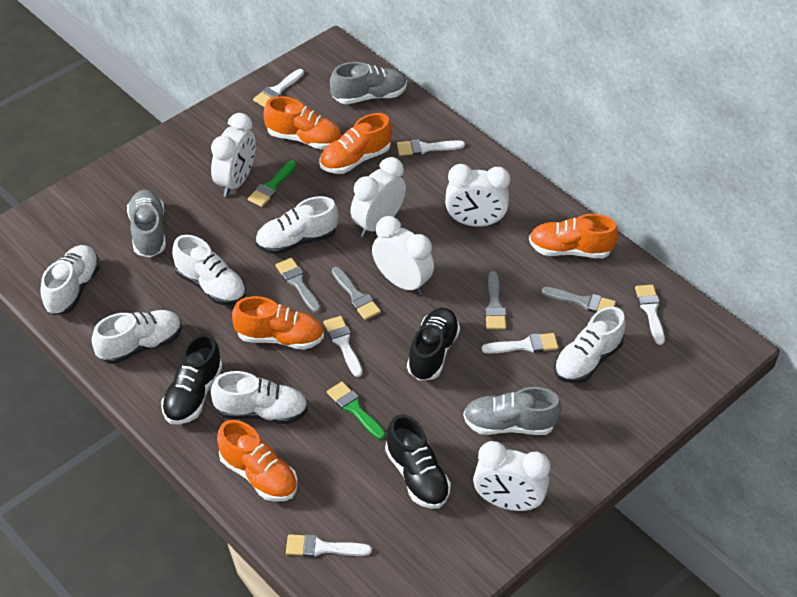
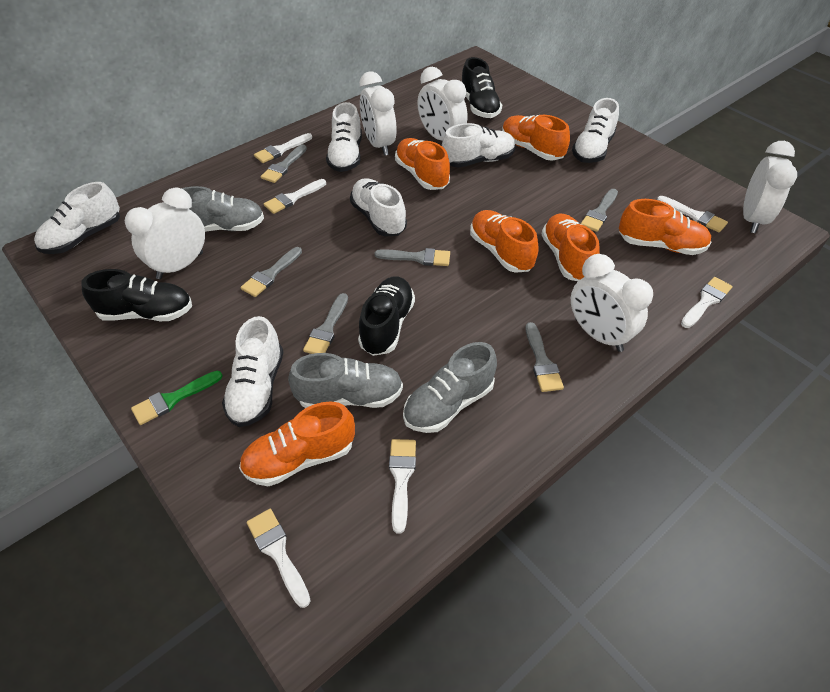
green brush: 2 -> 1
grey brush: 4 -> 6
orange shoe: 5 -> 6

